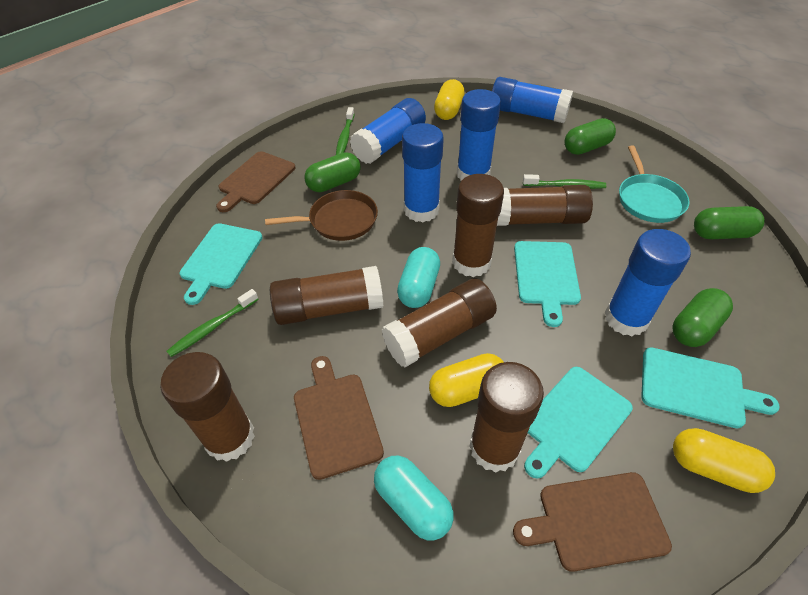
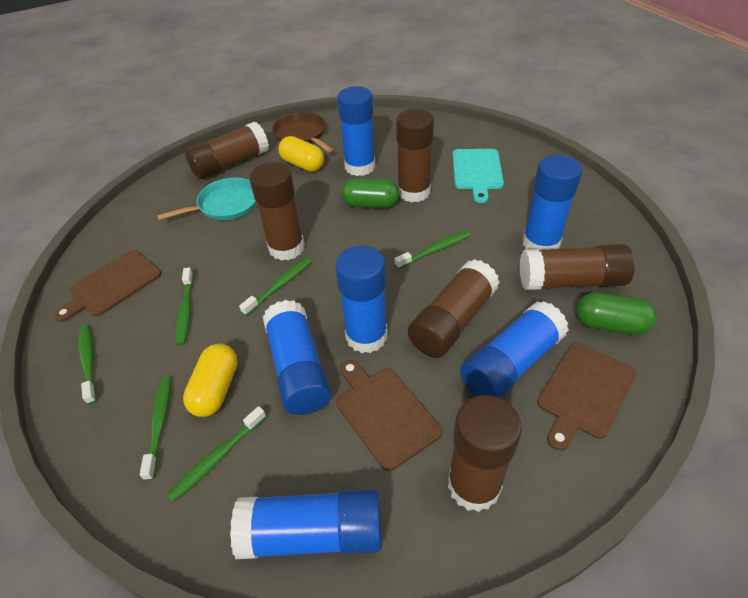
blue glue stick: 5 -> 6
green capsule: 4 -> 2
green toothbrush: 3 -> 6
turquoise capsule: 2 -> 0
turquoise cutting board: 4 -> 1
yellow capsule: 3 -> 2

